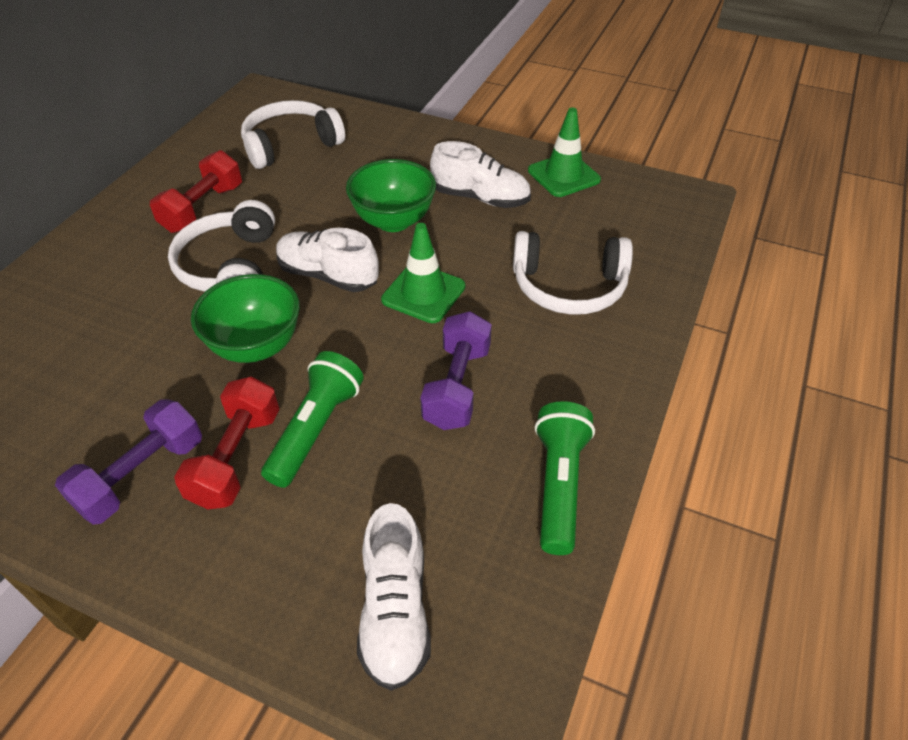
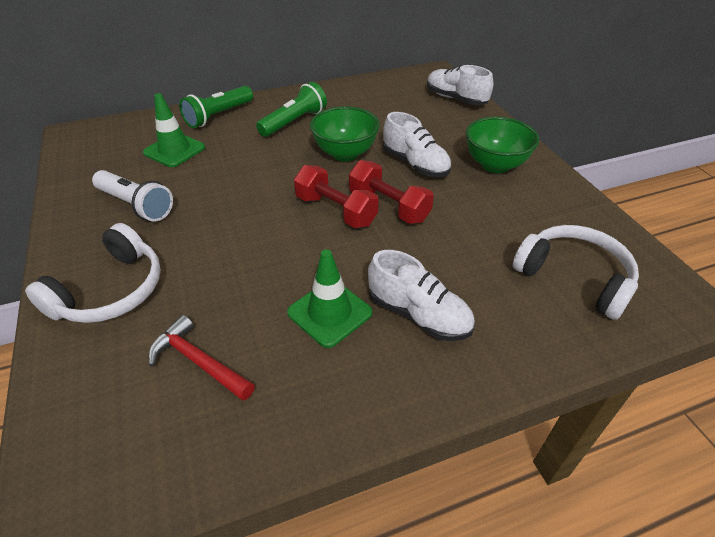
purple dumbbell: 2 -> 0
red hammer: 0 -> 1
white flashlight: 0 -> 1
white headphones: 3 -> 2

